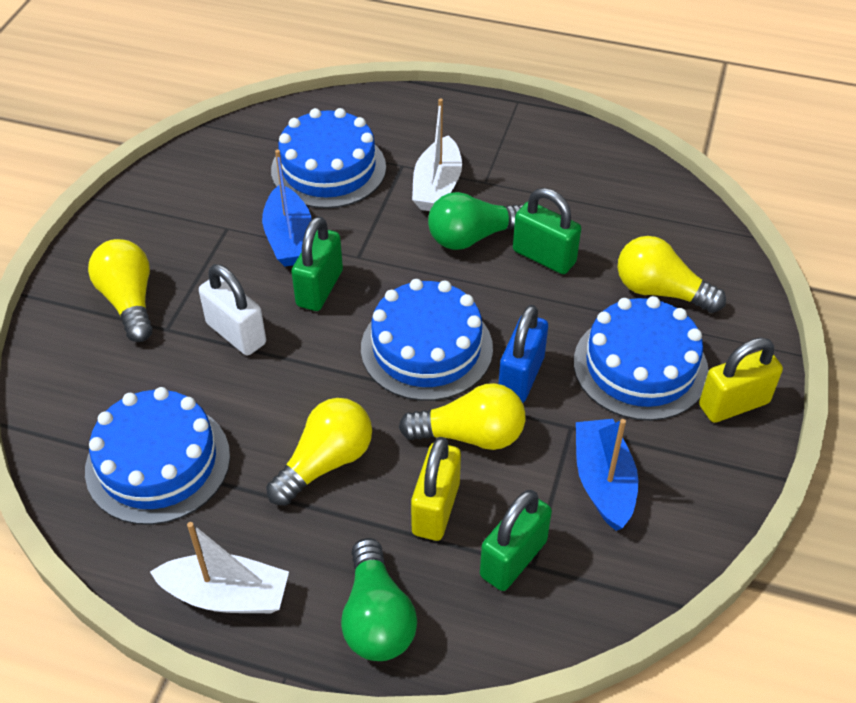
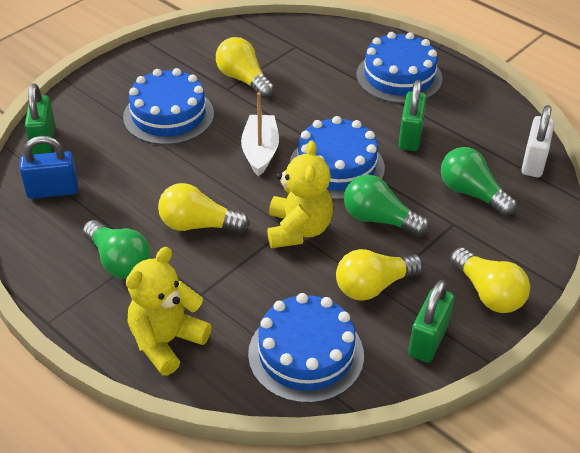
blue boat: 2 -> 0
green light bulb: 2 -> 3
white boat: 2 -> 1
yellow padlock: 2 -> 0
yellow teddy bear: 0 -> 2

